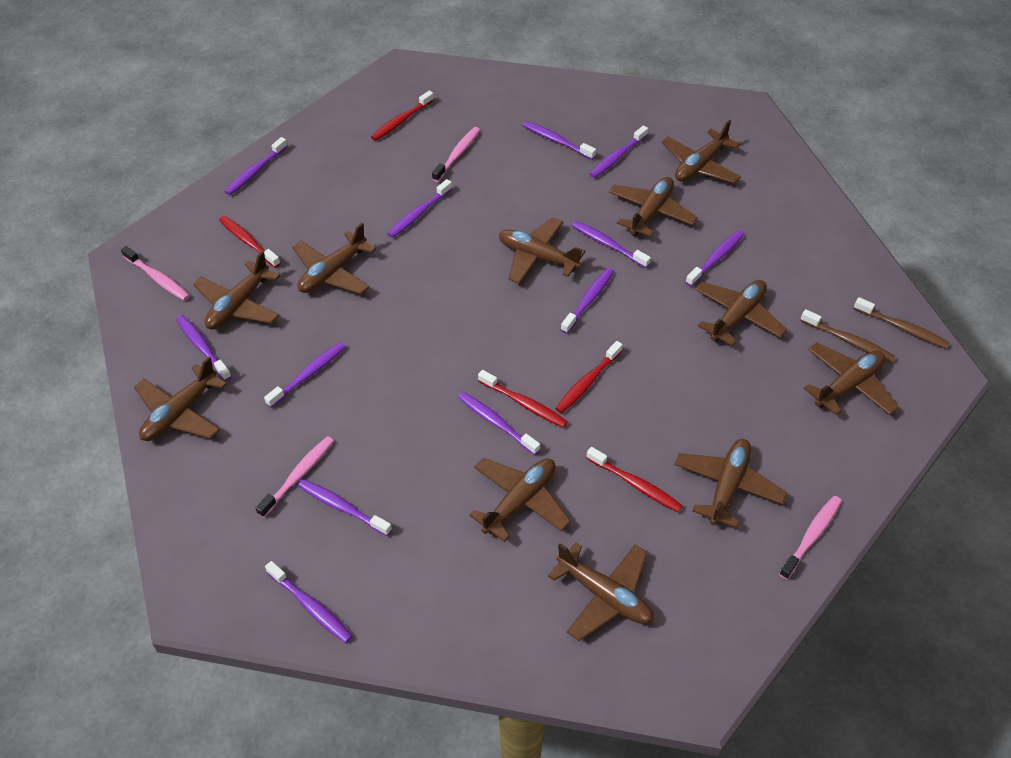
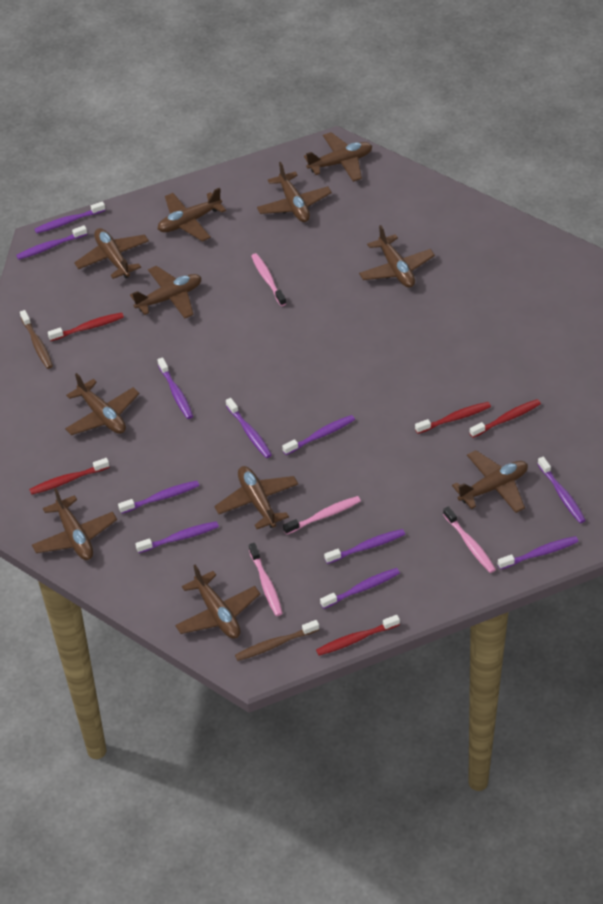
purple toothbrush: 12 -> 11

